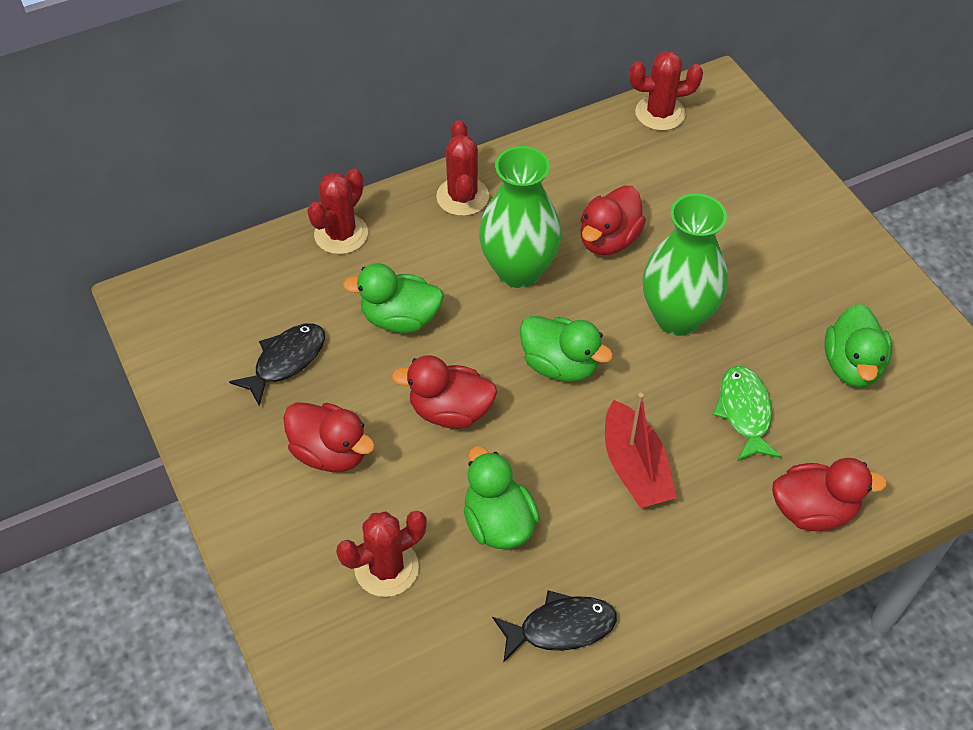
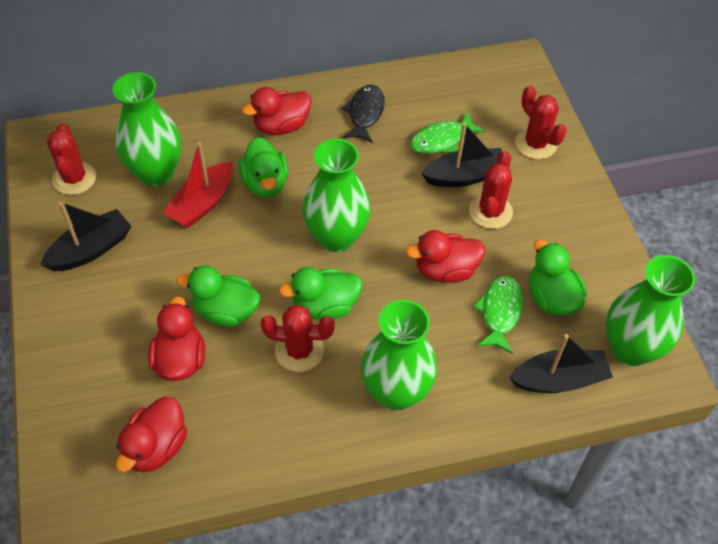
black boat: 0 -> 3
black fish: 2 -> 1
green fish: 1 -> 2
green vase: 2 -> 4

